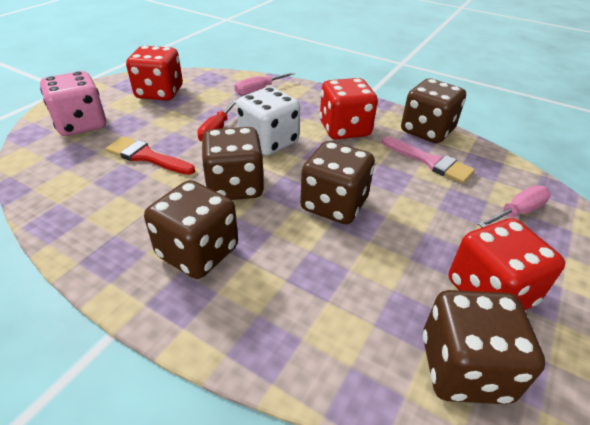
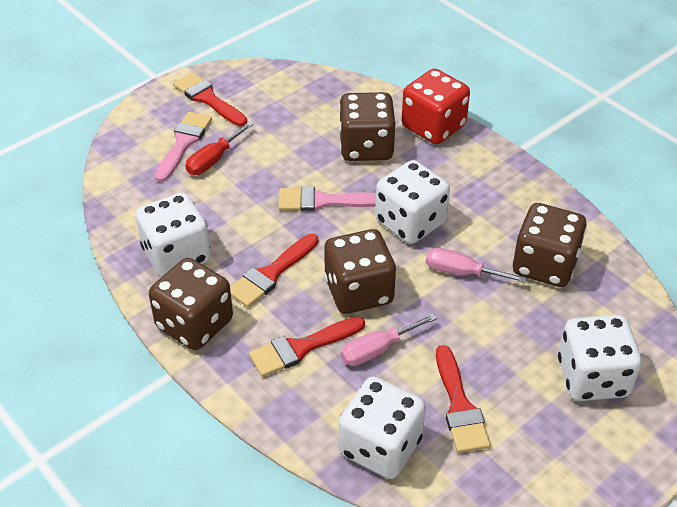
brown dice: 5 -> 4
pink brush: 1 -> 2
pink dice: 1 -> 0
red brush: 1 -> 4
red dice: 3 -> 1
white dice: 1 -> 4

